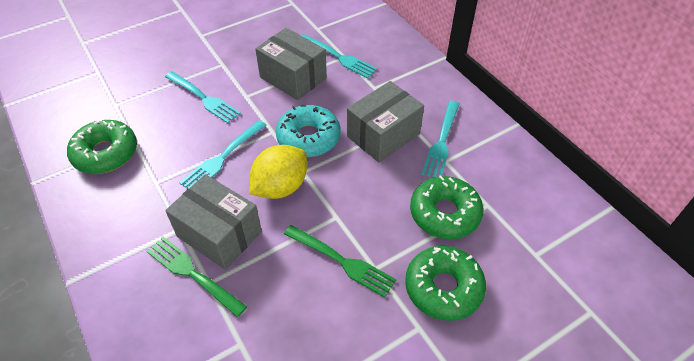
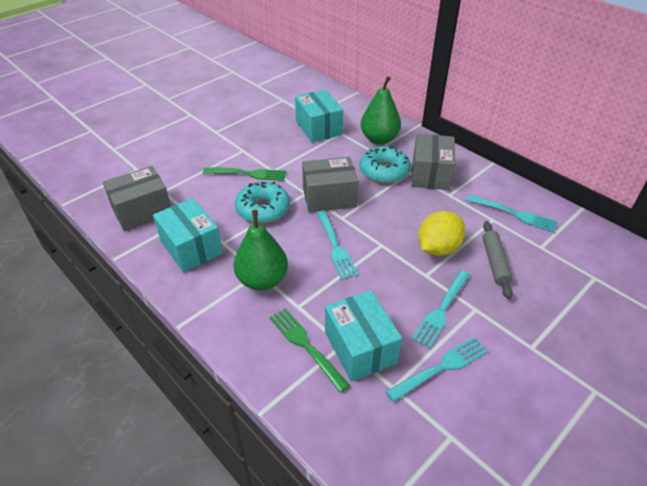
green donut: 3 -> 0
green pear: 0 -> 2
grey rolling pin: 0 -> 1
turquoise box: 0 -> 3
turquoise donut: 1 -> 2

